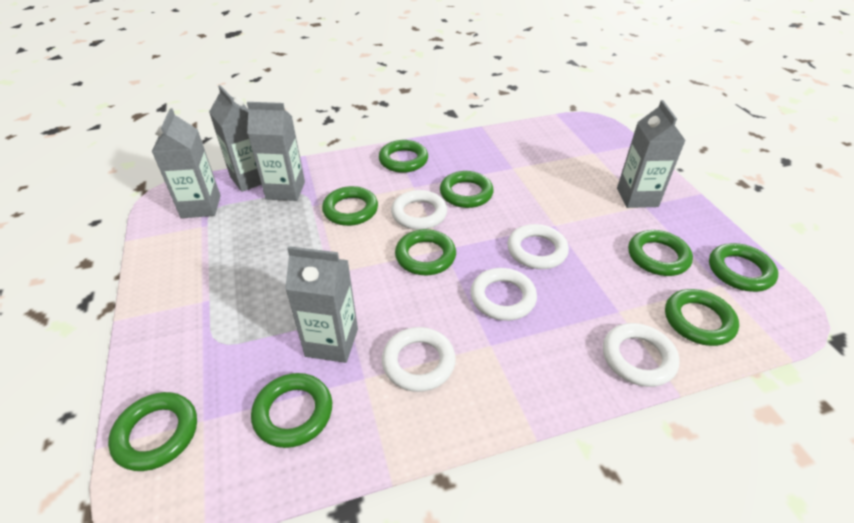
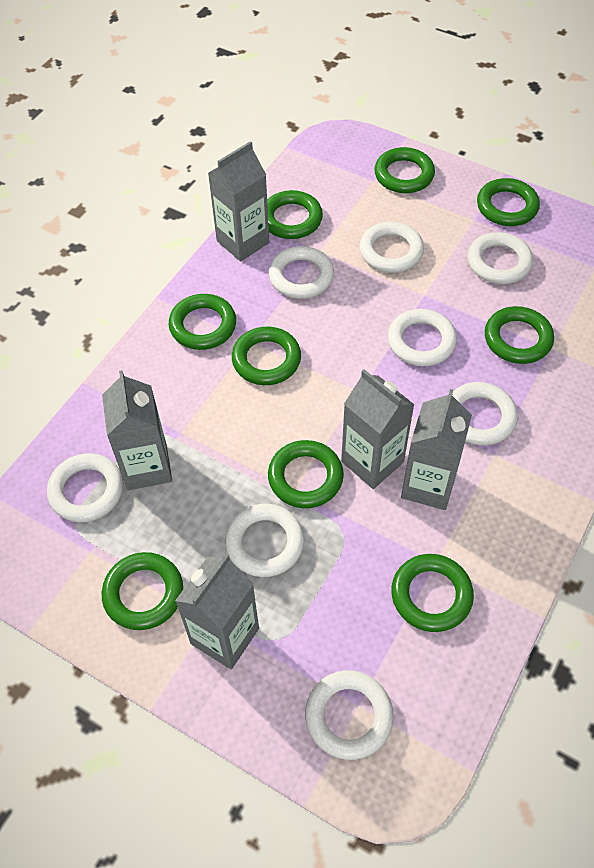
white ring: 5 -> 8

